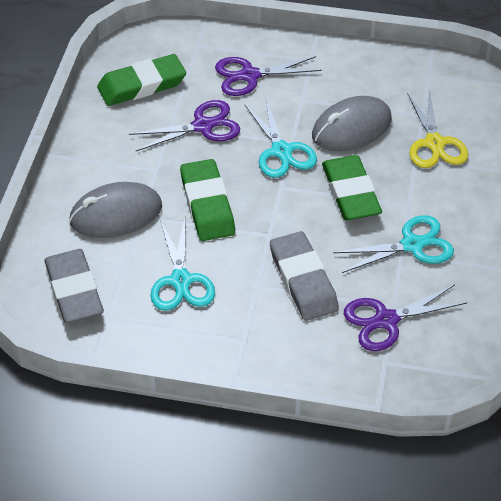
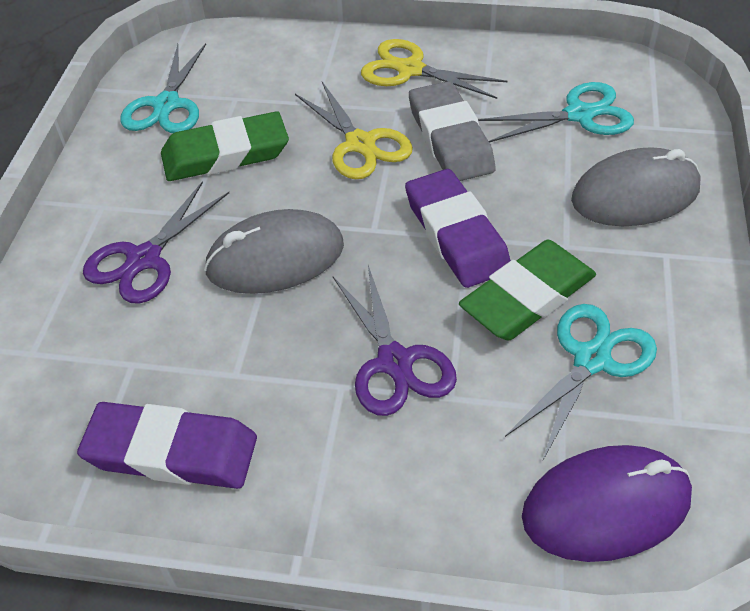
green eraser: 3 -> 2
grey eraser: 2 -> 1
purple eraser: 0 -> 2
purple mouse: 0 -> 1
purple scissors: 3 -> 2
yellow scissors: 1 -> 2

